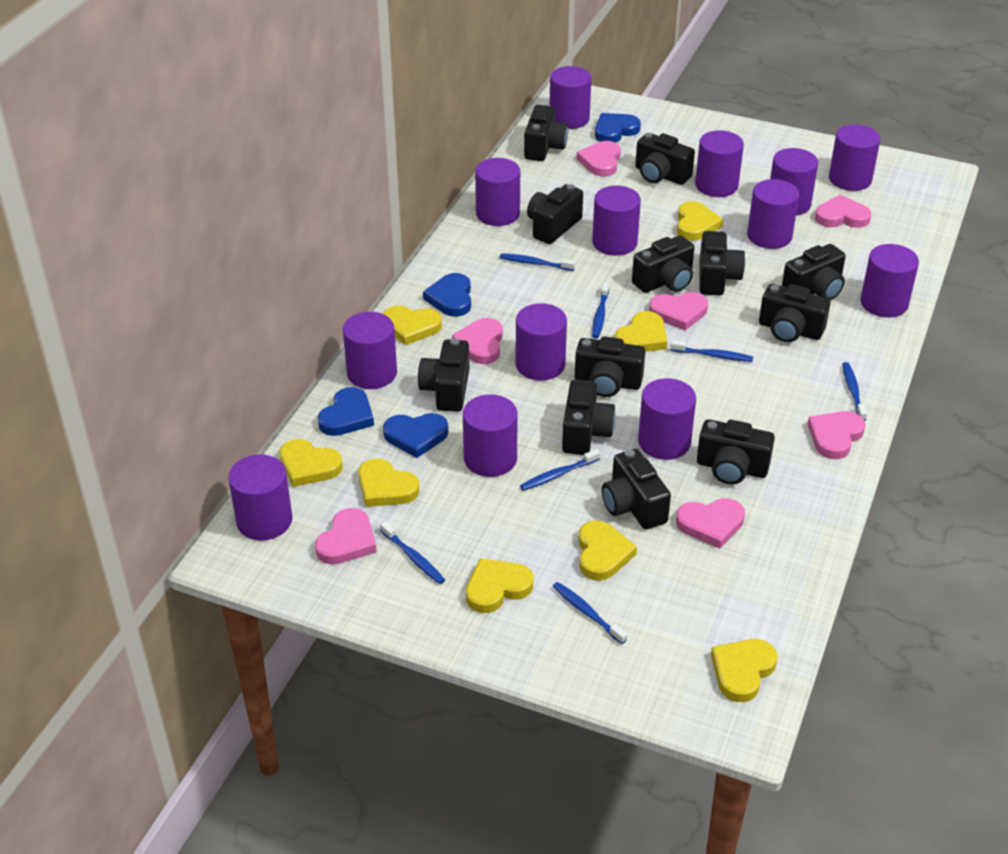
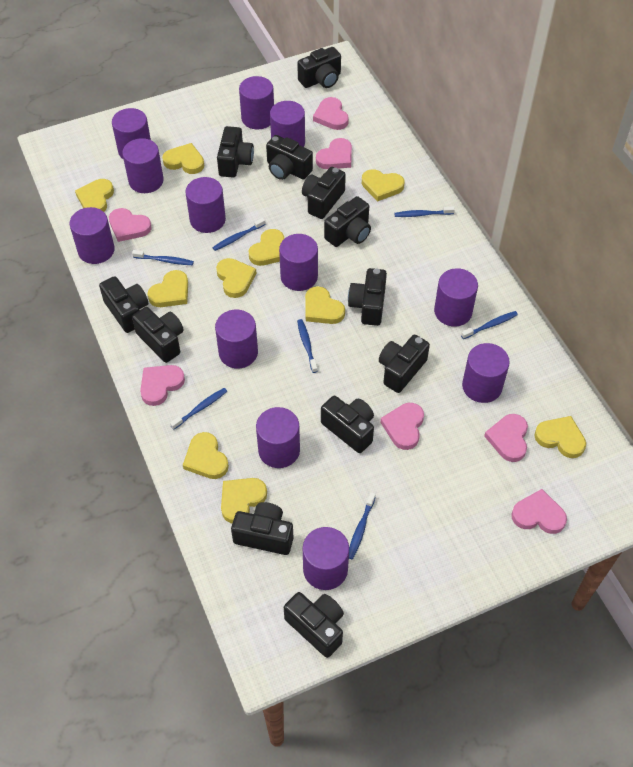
blue heart: 4 -> 0
purple cylinder: 13 -> 12
yellow heart: 8 -> 10

